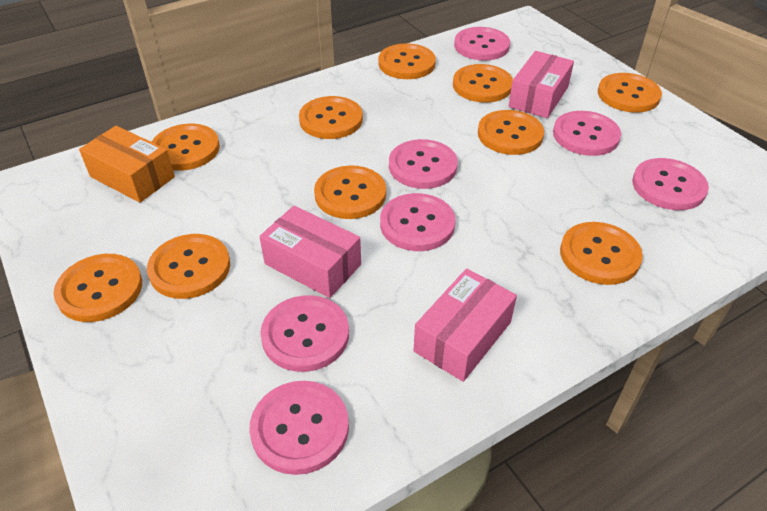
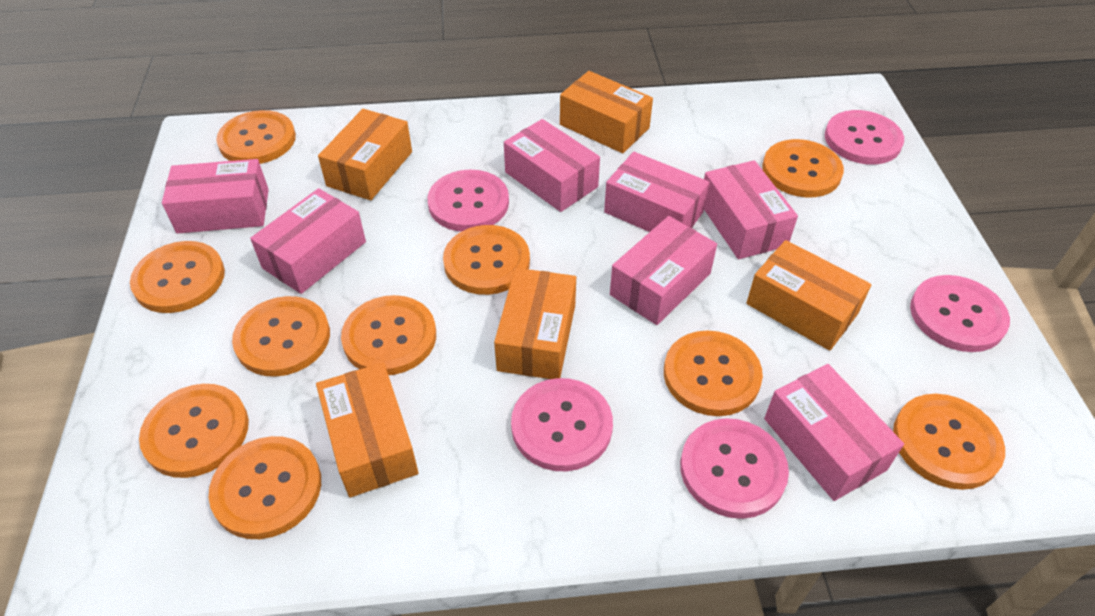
orange box: 1 -> 5
pink box: 3 -> 7
pink button: 7 -> 5

